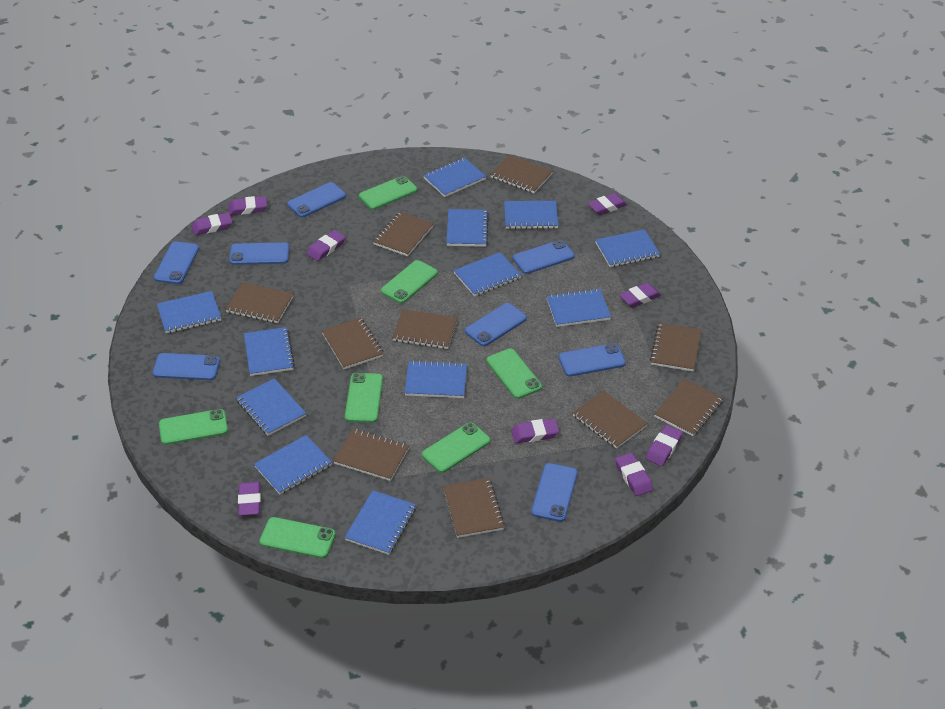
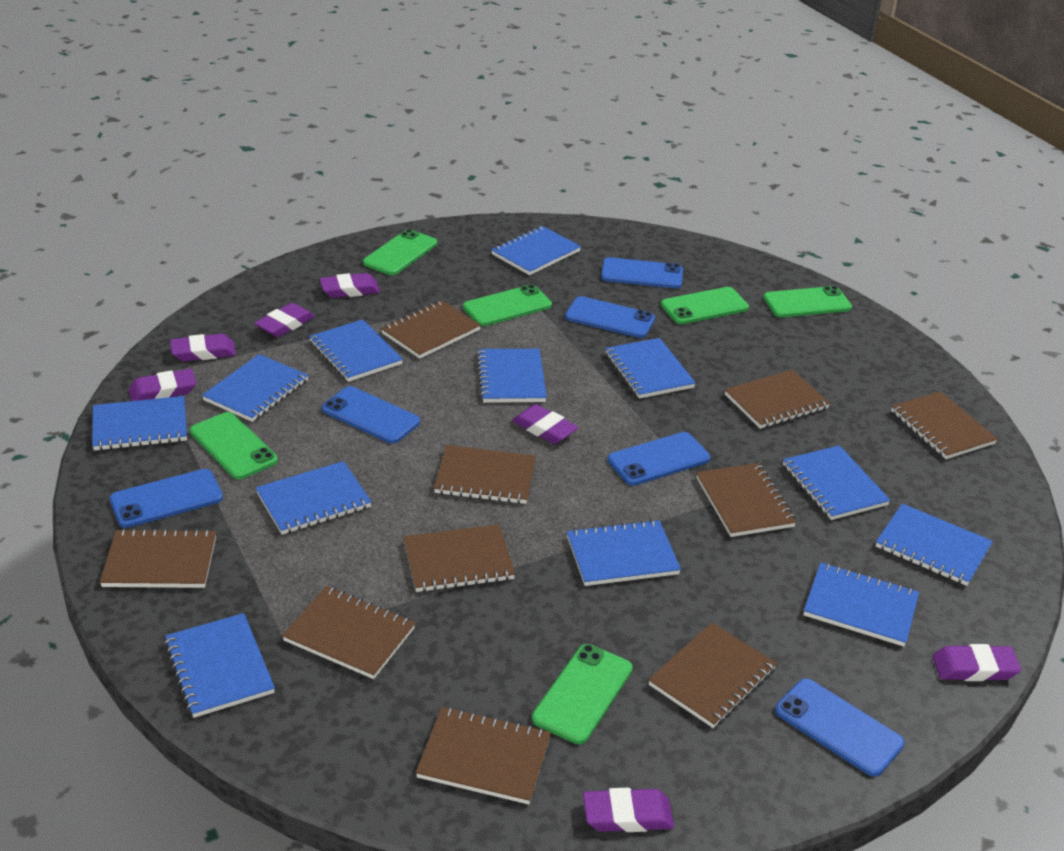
blue phone: 8 -> 6
green phone: 7 -> 6
purple eraser: 9 -> 7

